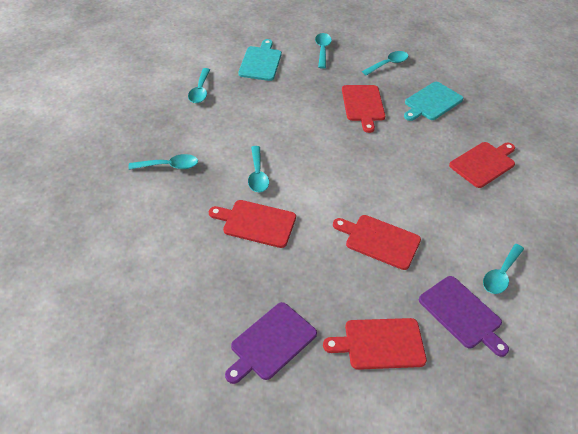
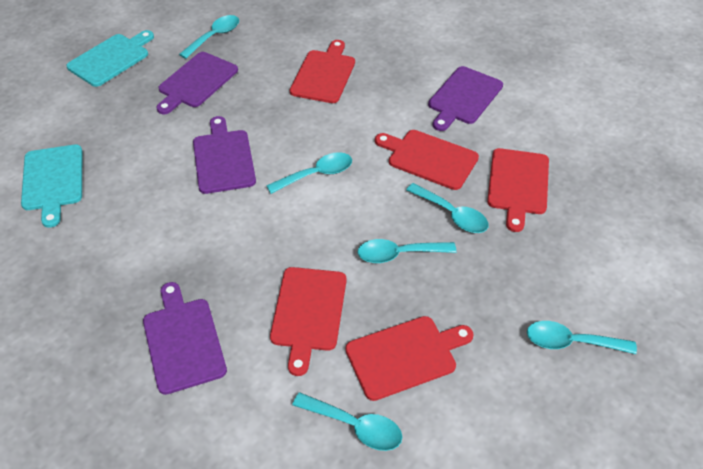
purple cutting board: 2 -> 4

